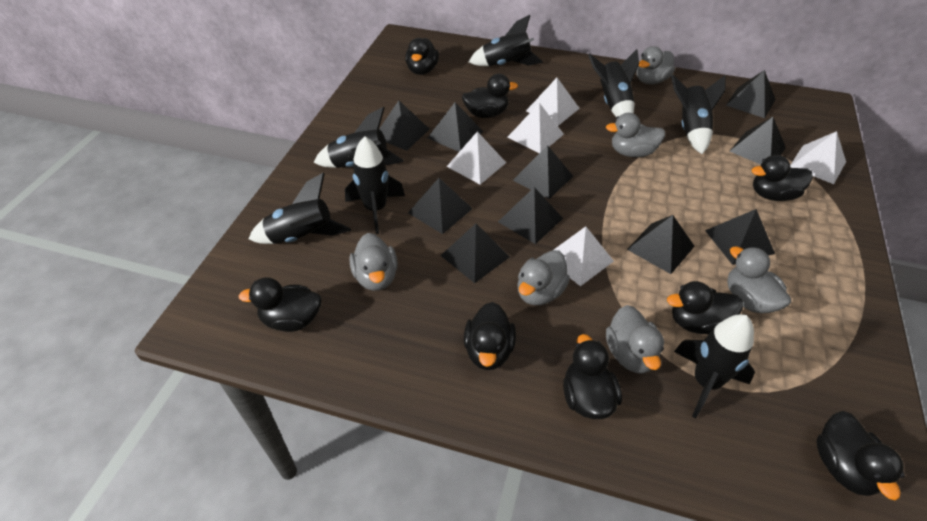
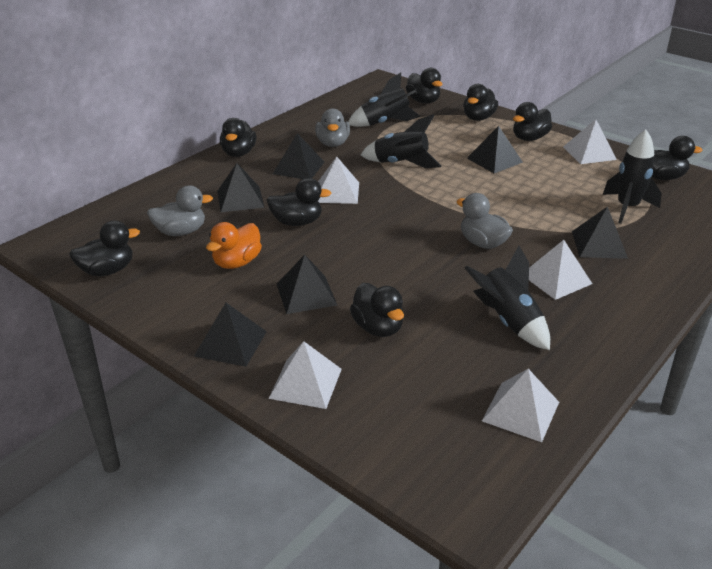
black pyramid: 10 -> 6
black rocket: 7 -> 4
grey duck: 6 -> 3
orange duck: 0 -> 1

